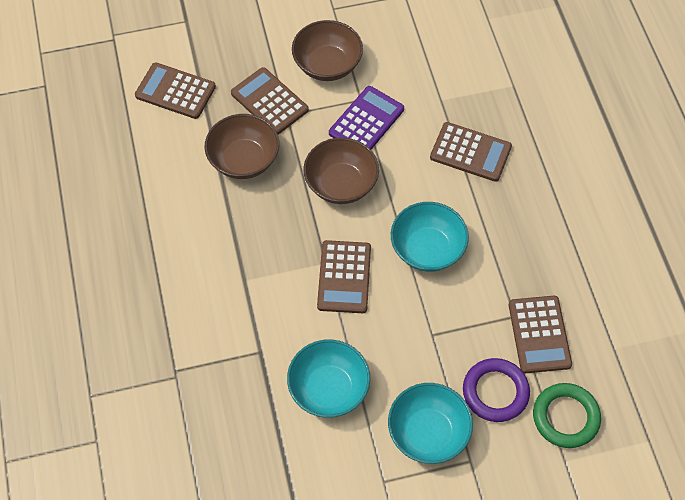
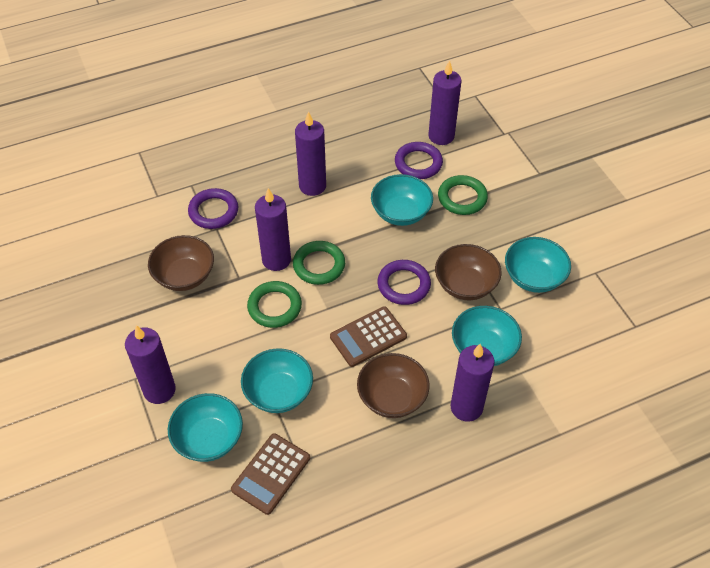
brown calculator: 5 -> 2
green ring: 1 -> 3
purple calculator: 1 -> 0
purple candle: 0 -> 5
purple ring: 1 -> 3
turquoise bowl: 3 -> 5

